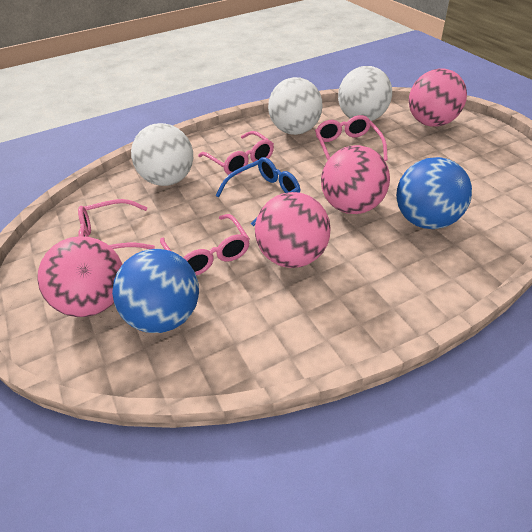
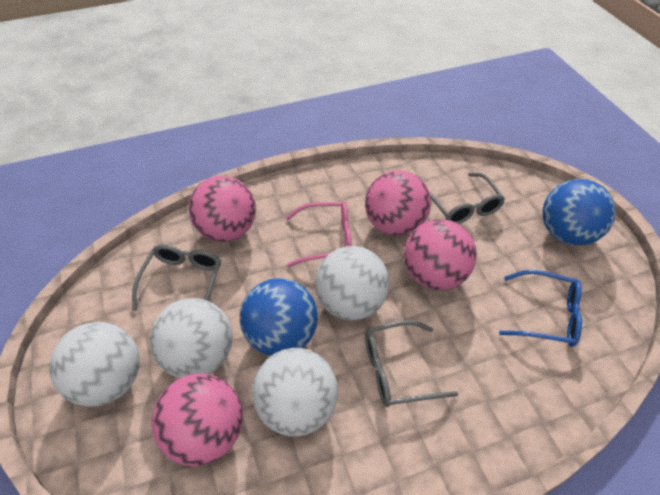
grey glasses: 0 -> 3
pink glasses: 4 -> 1
white ball: 3 -> 4

